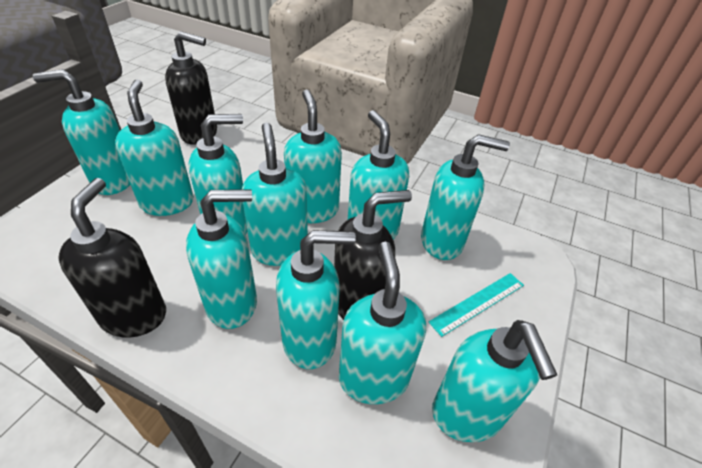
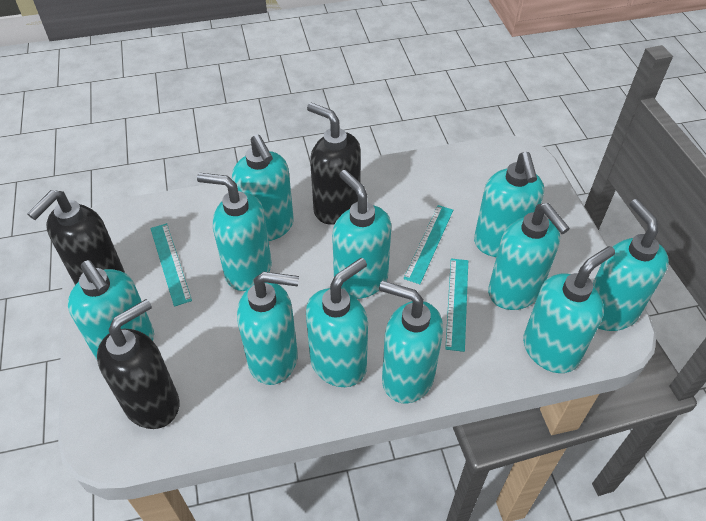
turquoise ruler: 1 -> 3

